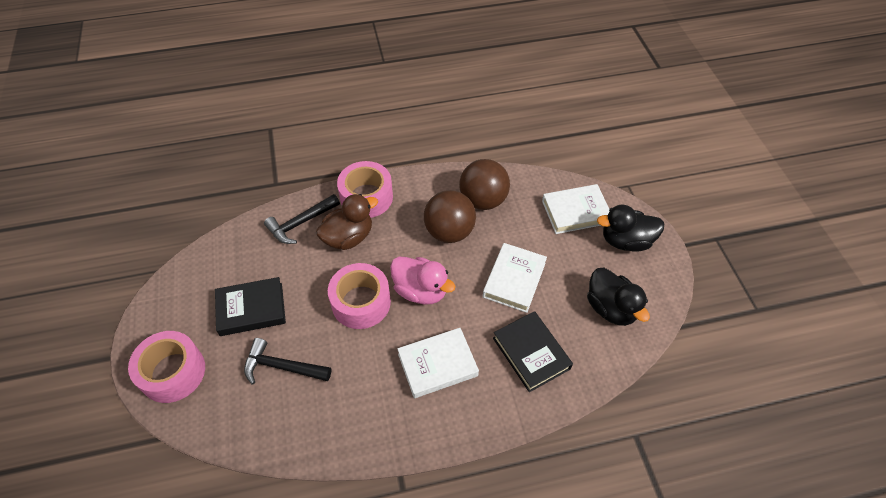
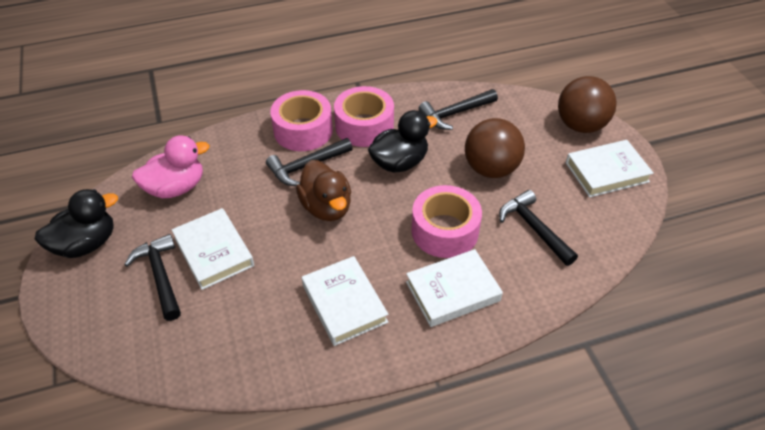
black book: 2 -> 0
black hammer: 2 -> 4
white book: 3 -> 4

